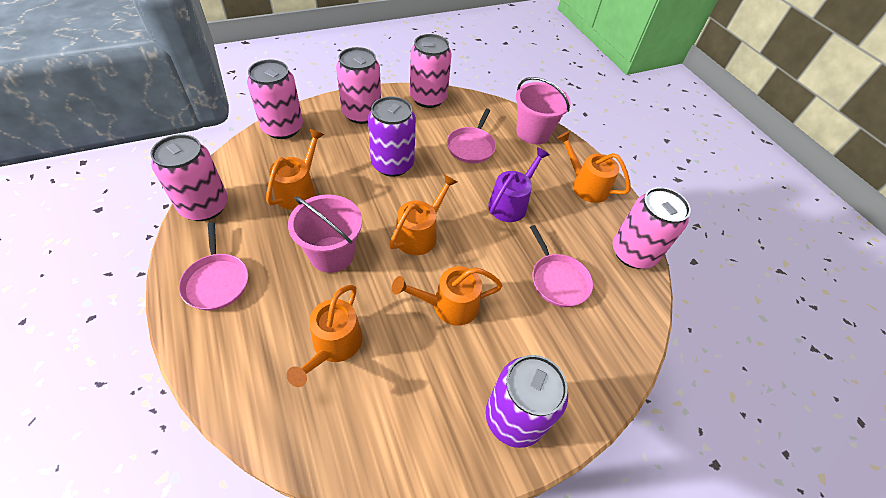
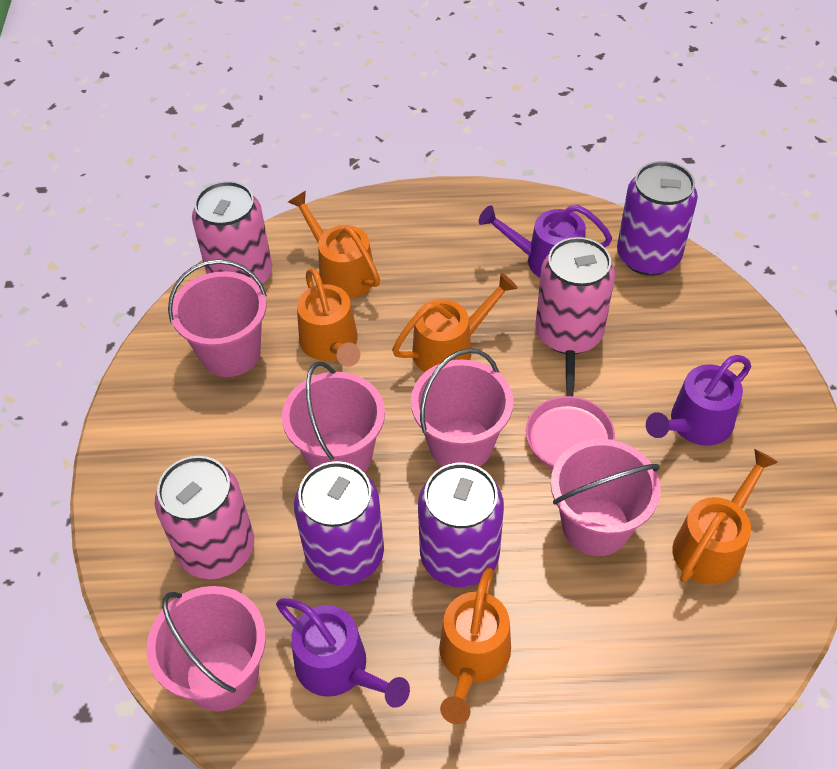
pink bucket: 2 -> 5
pink can: 5 -> 3
pink pan: 3 -> 1
purple can: 2 -> 3
purple watering can: 1 -> 3

